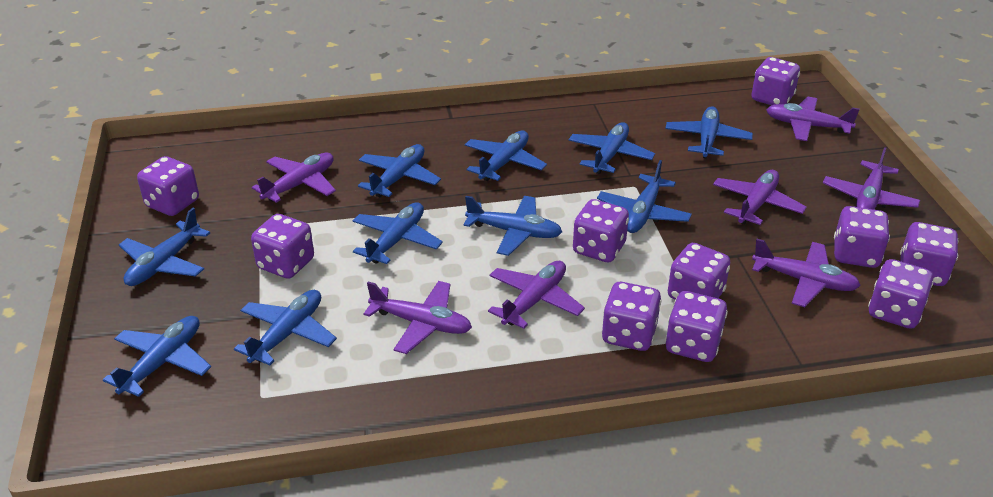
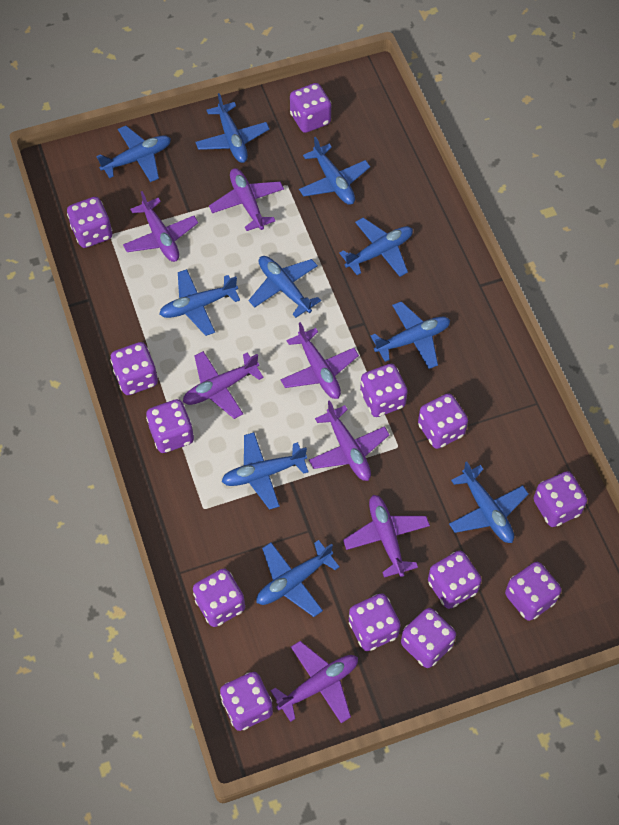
purple dice: 10 -> 13

